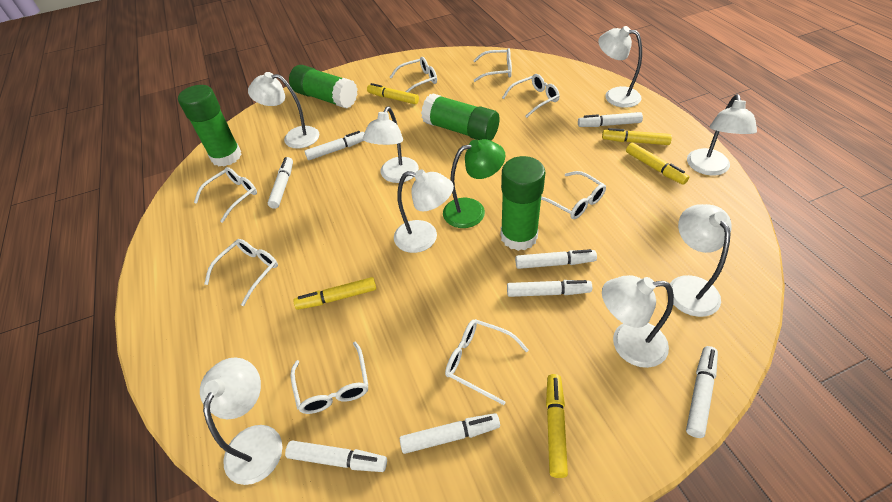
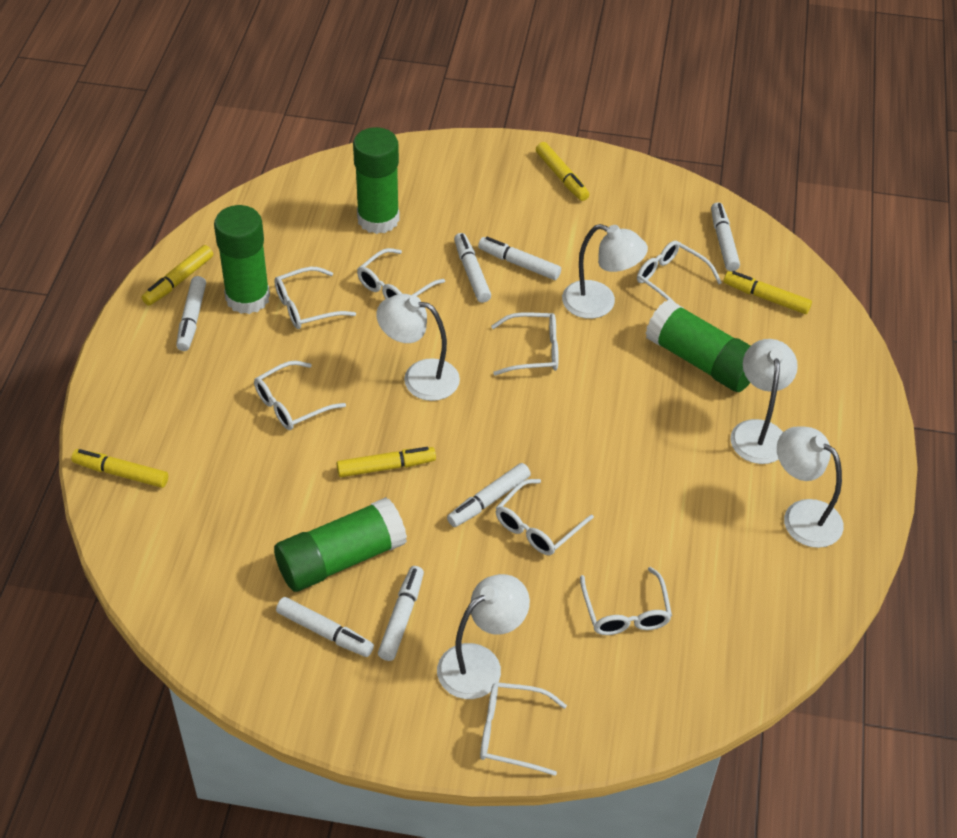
green lamp: 1 -> 0
white lamp: 8 -> 5
white marker: 8 -> 7

